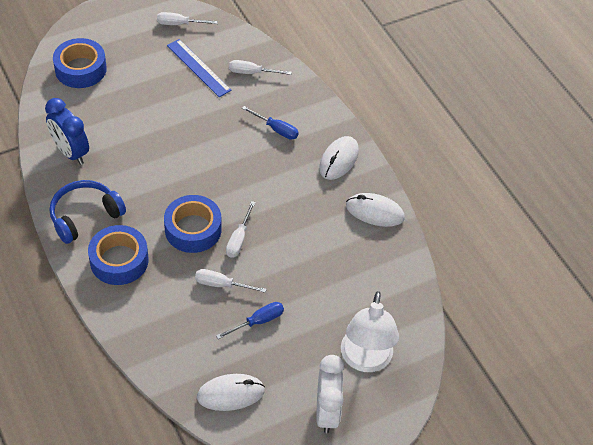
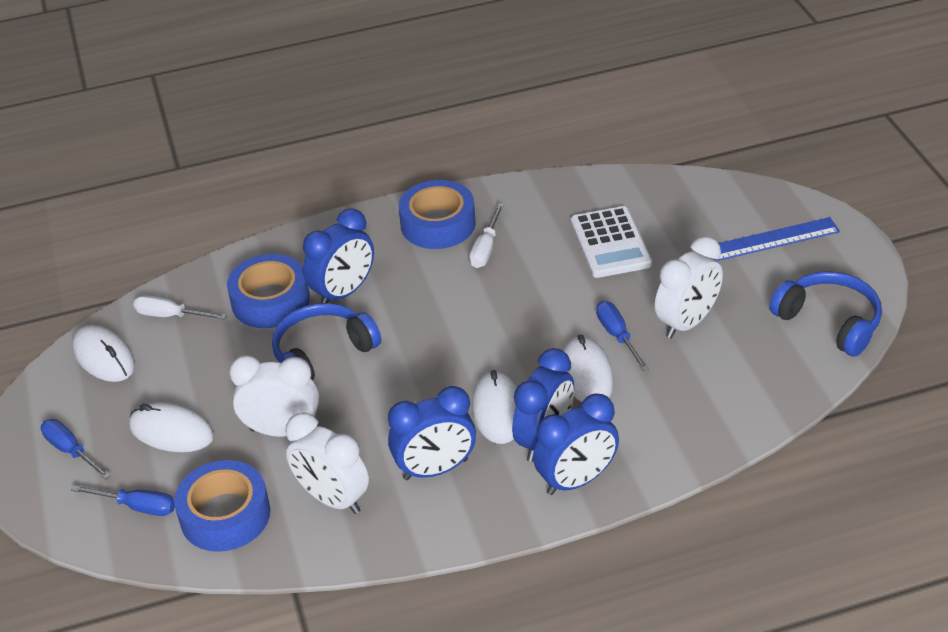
blue clock: 1 -> 4
blue headphones: 1 -> 2
blue screwdriver: 2 -> 3
white calculator: 0 -> 1
white clock: 1 -> 3
white lamp: 1 -> 0
white mouse: 3 -> 4
white screwdriver: 4 -> 2

